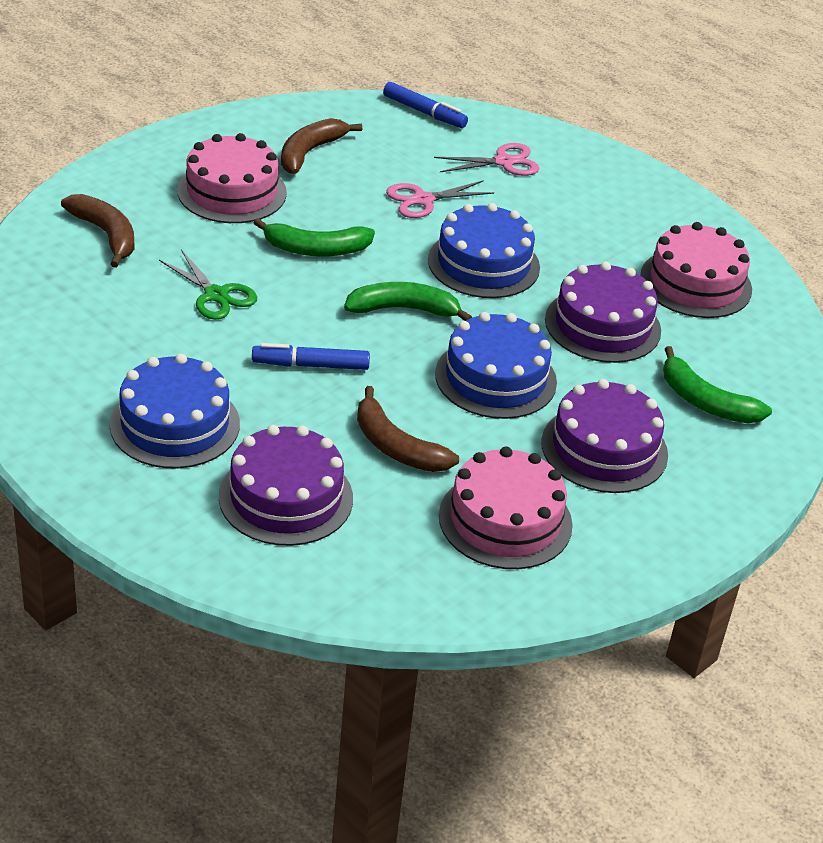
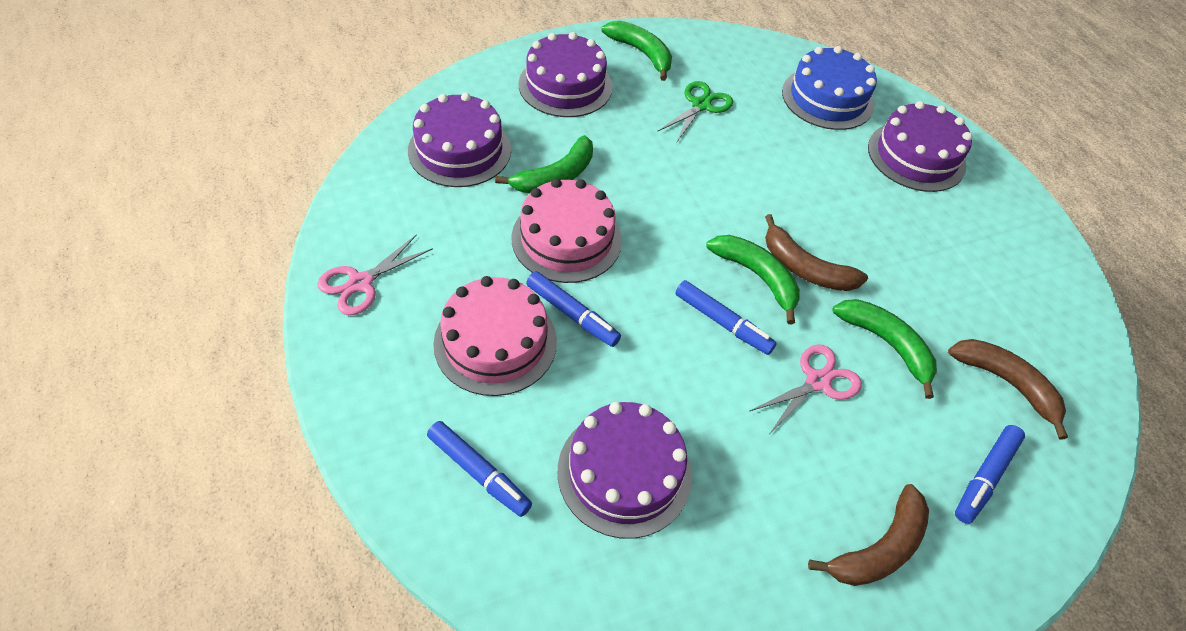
blue cake: 3 -> 1
blue marker: 2 -> 4
green banana: 3 -> 4
pink cake: 3 -> 2
purple cake: 3 -> 4

